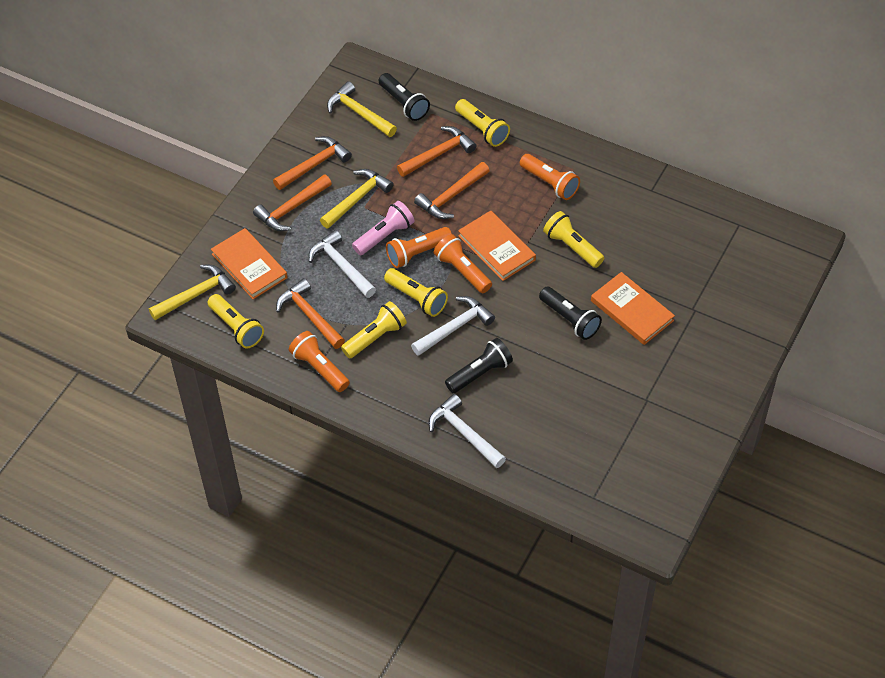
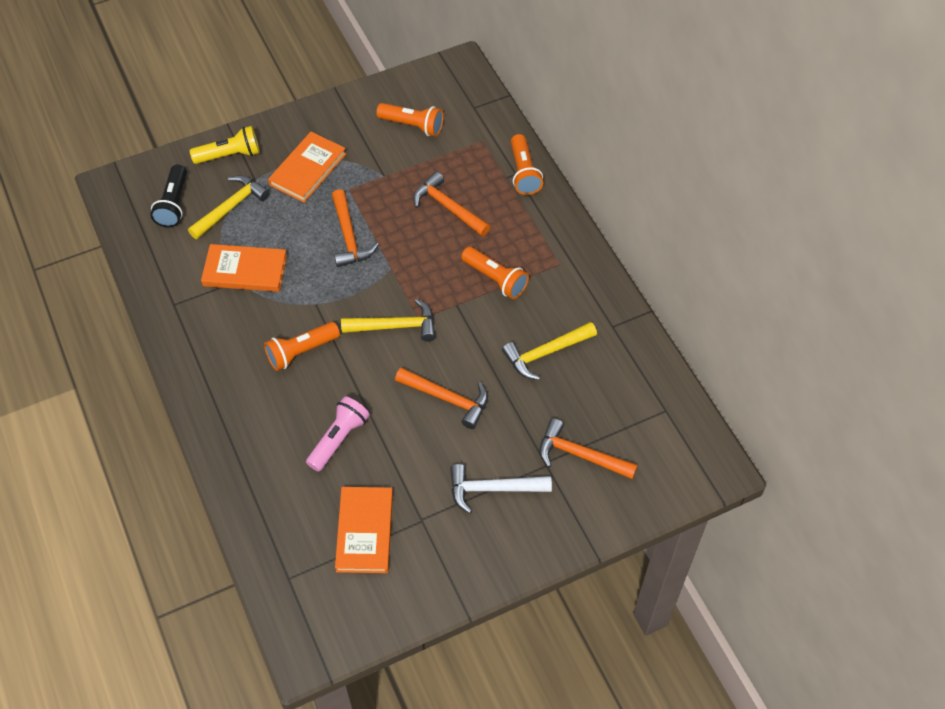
black flashlight: 3 -> 1
orange hammer: 5 -> 4
white hammer: 3 -> 1
yellow flashlight: 5 -> 1

